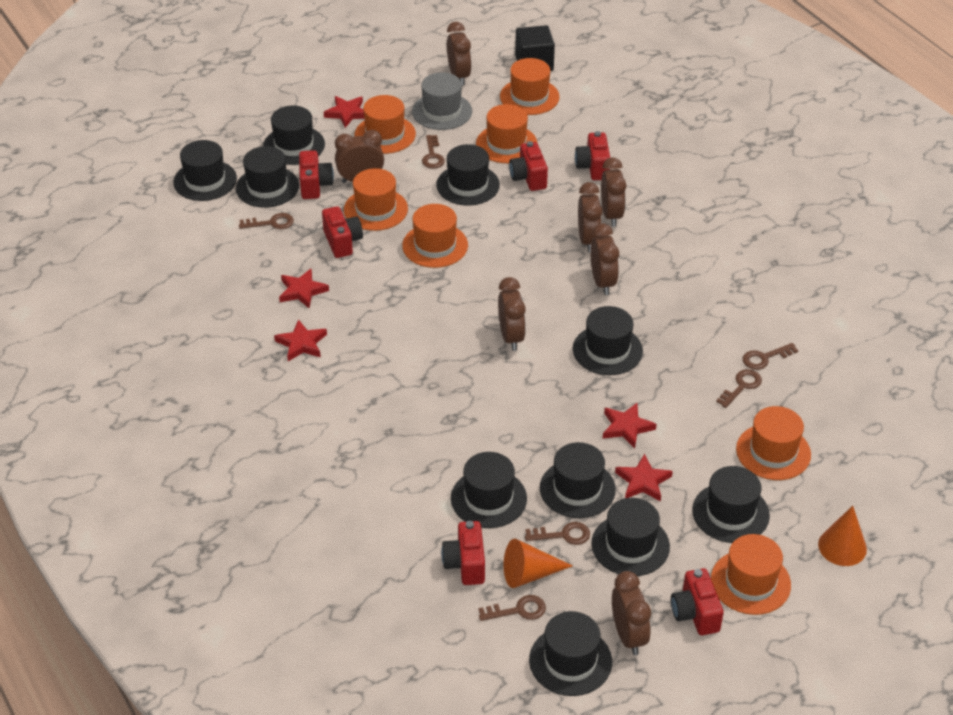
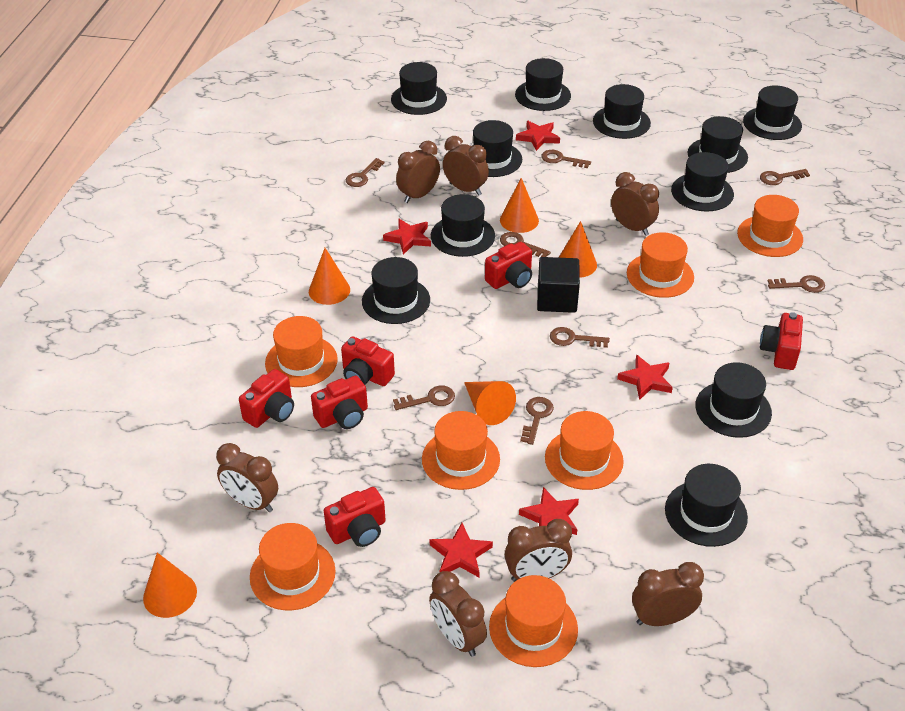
black hat: 10 -> 11
brown key: 6 -> 8
grey hat: 1 -> 0
orange cone: 2 -> 5

